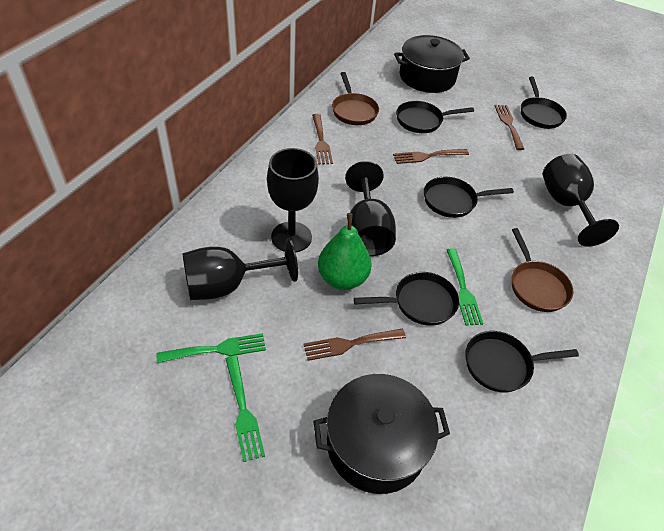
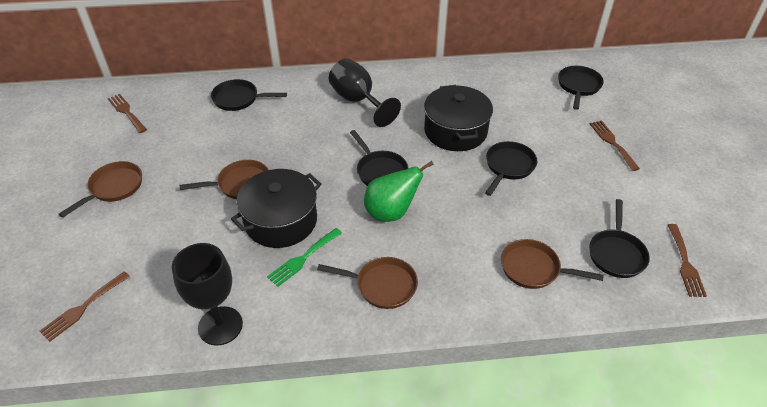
black goblet: 4 -> 2
brown pan: 2 -> 4
green fork: 3 -> 1

